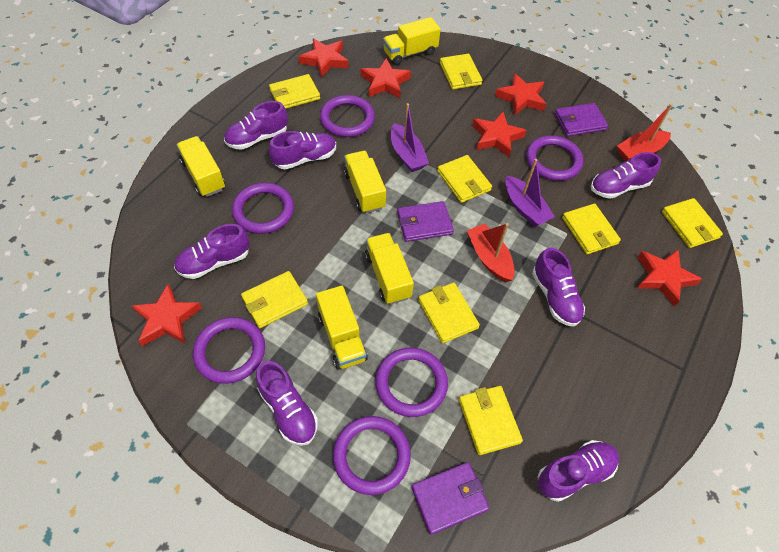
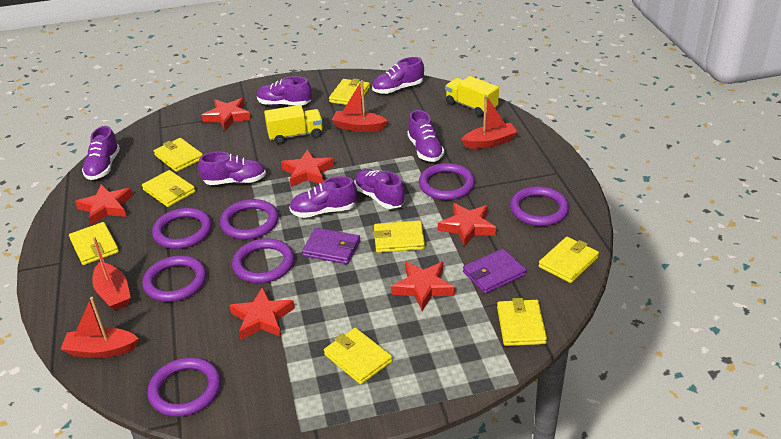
purple boat: 2 -> 0
purple ring: 6 -> 7
purple wallet: 3 -> 2
red boat: 2 -> 4
yellow truck: 5 -> 2

